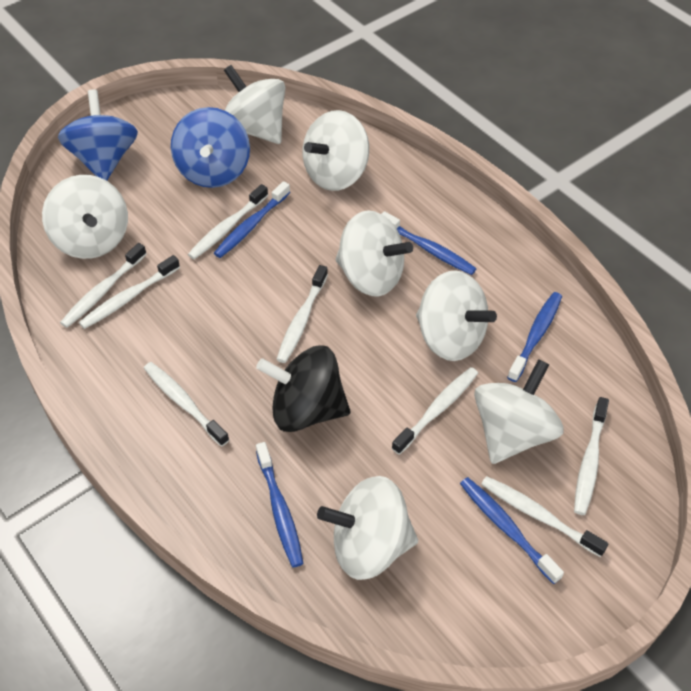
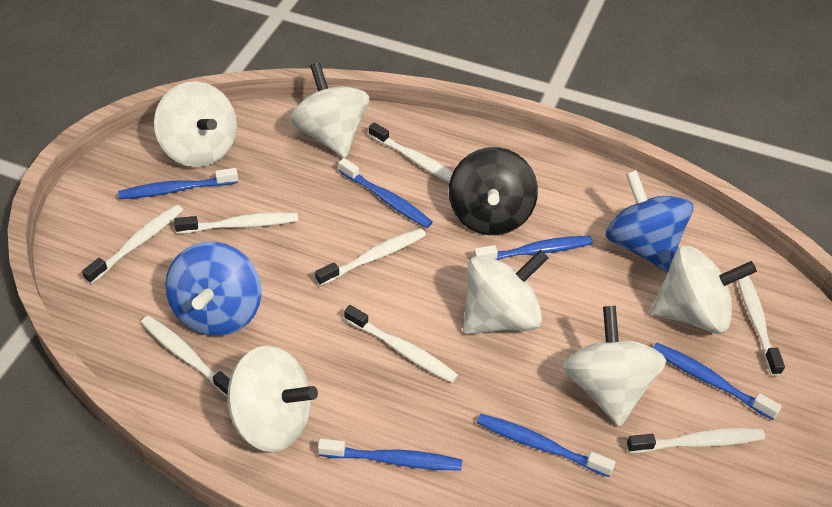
blue toothbrush: 5 -> 6
white spinning top: 7 -> 6

